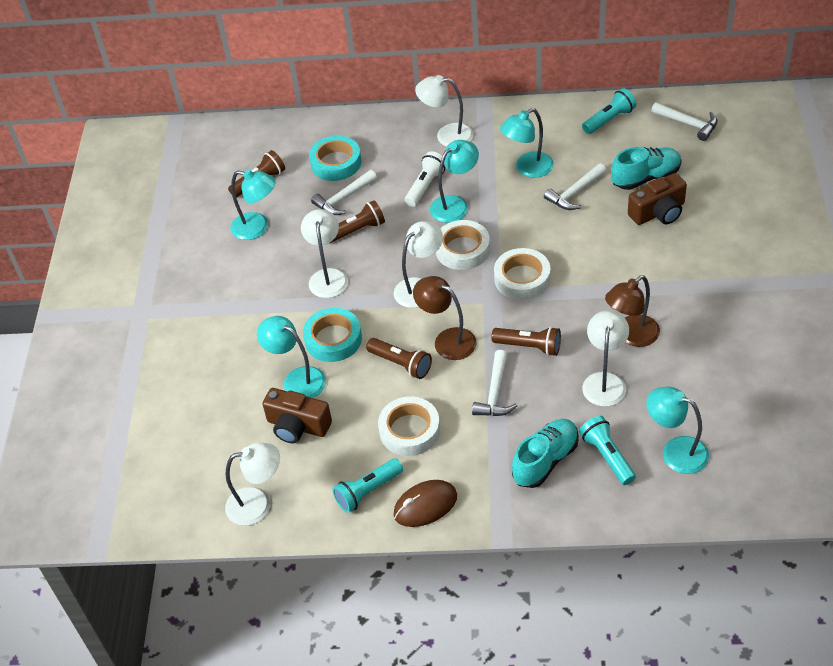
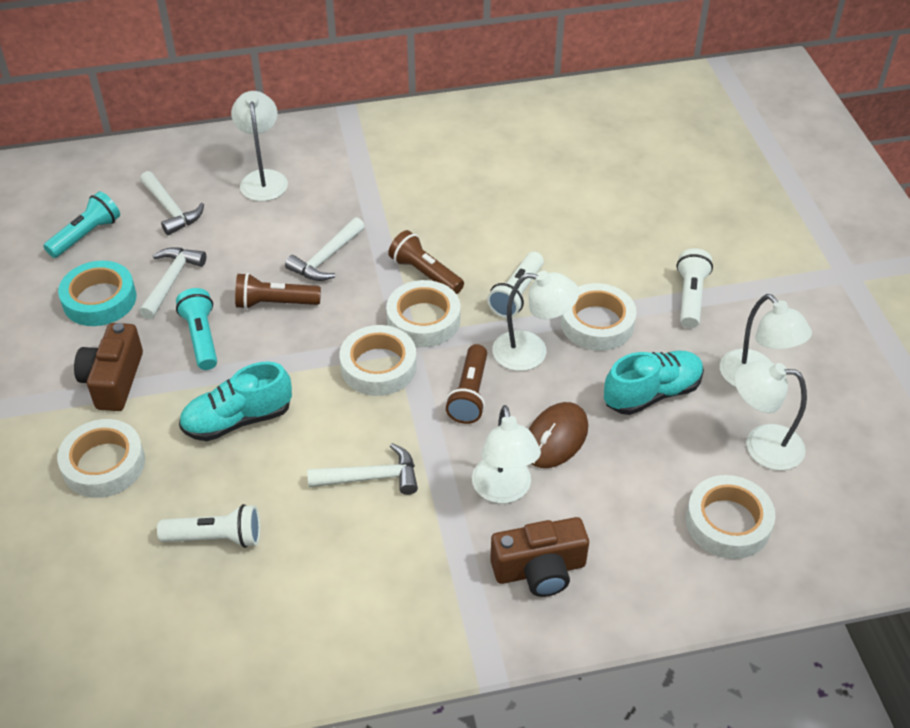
brown flashlight: 4 -> 3
brown lamp: 2 -> 0
turquoise flashlight: 3 -> 2
turquoise lamp: 5 -> 0
turquoise tape: 2 -> 1
white flashlight: 1 -> 3
white tape: 3 -> 5

